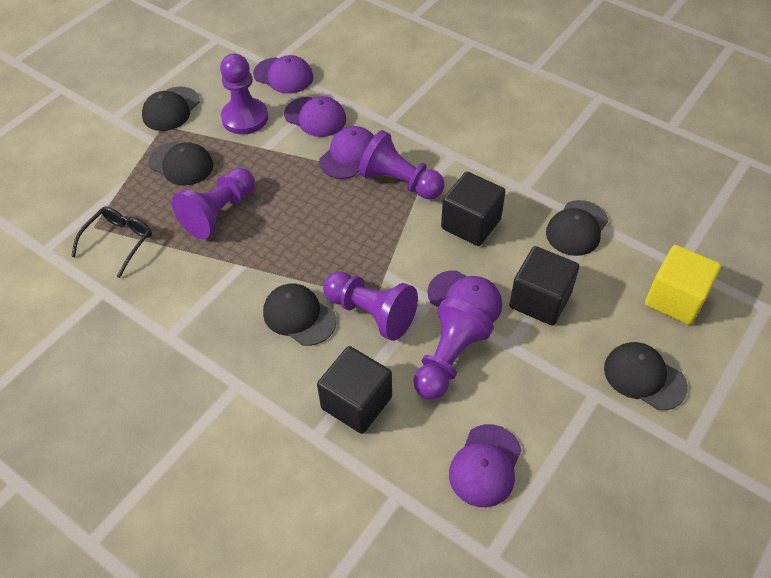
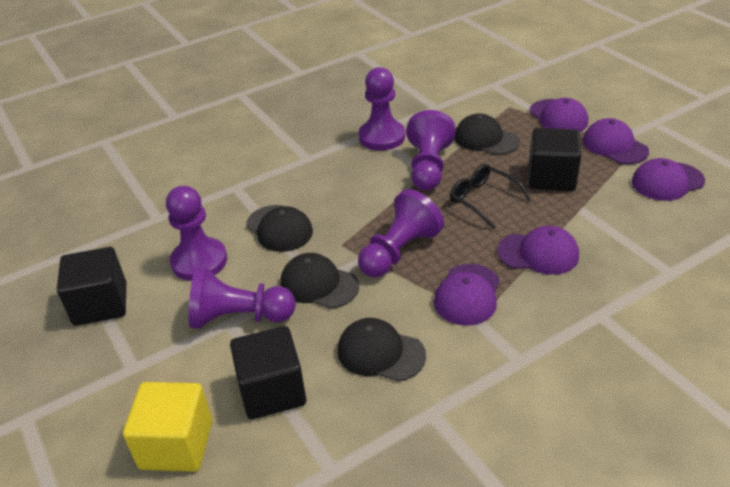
black cap: 5 -> 4

